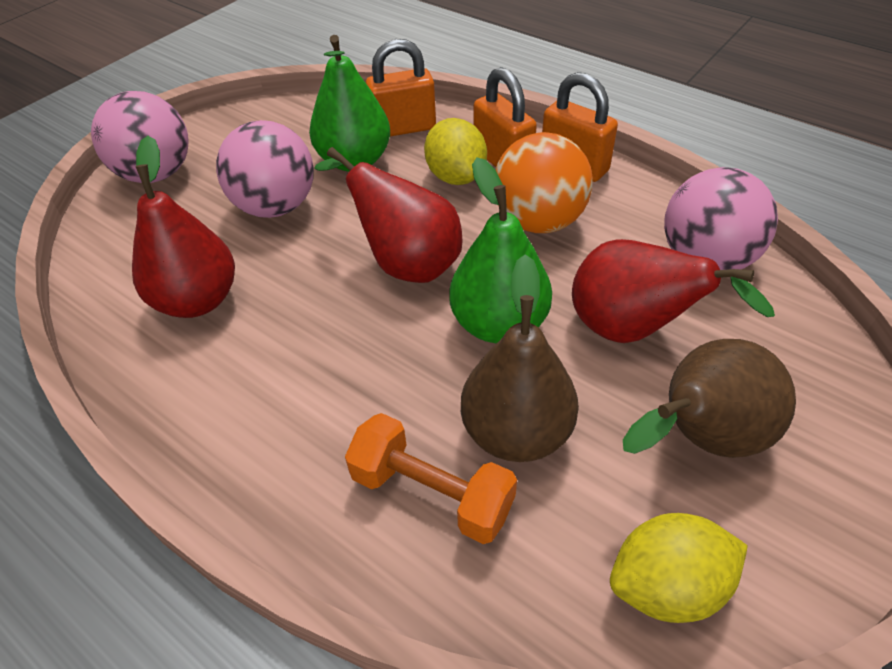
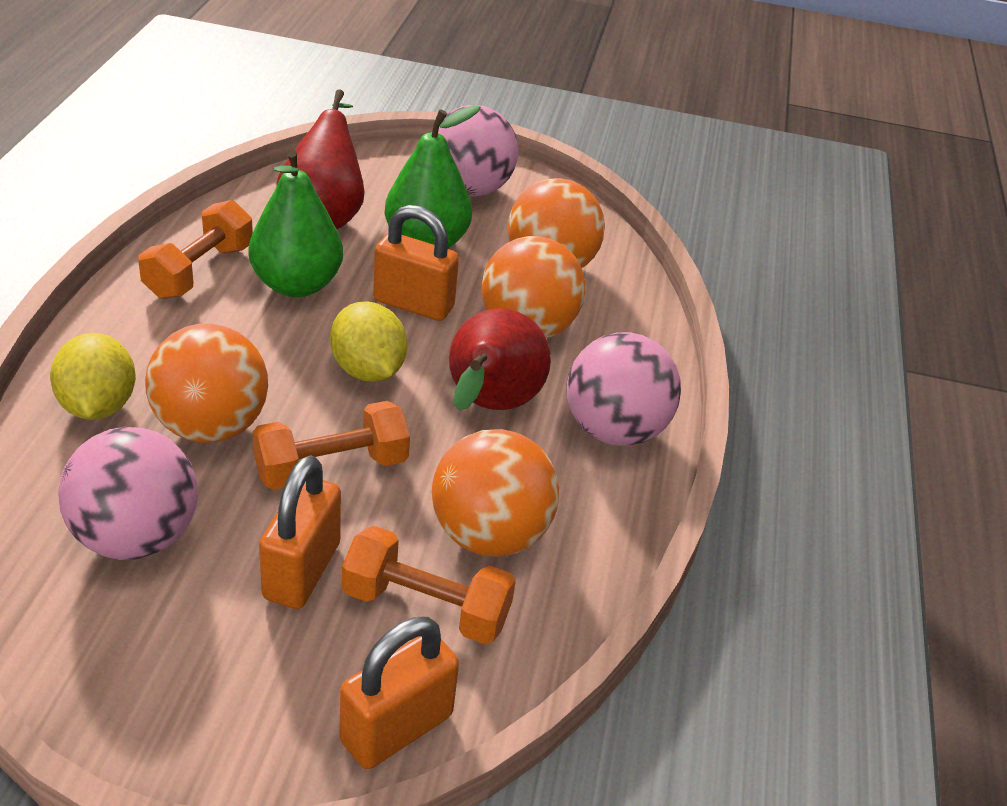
brown pear: 2 -> 0
orange ball: 1 -> 4
orange dumbbell: 1 -> 3
red pear: 3 -> 2

